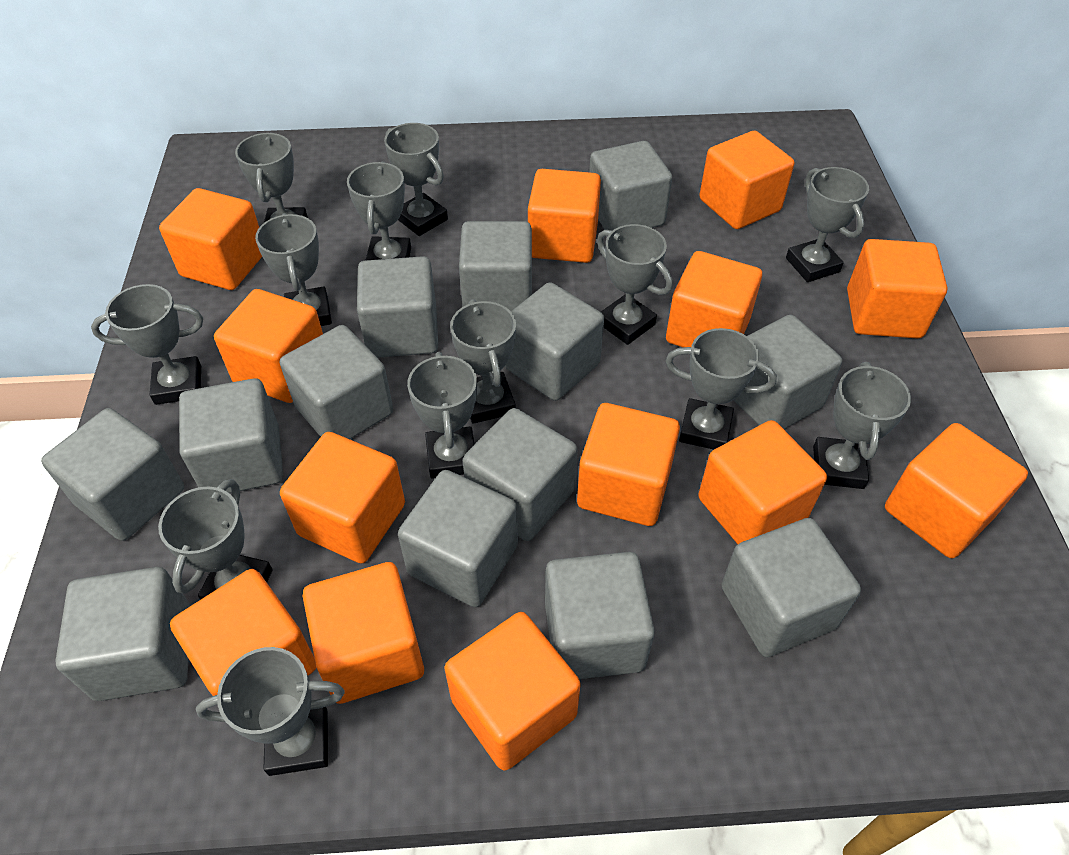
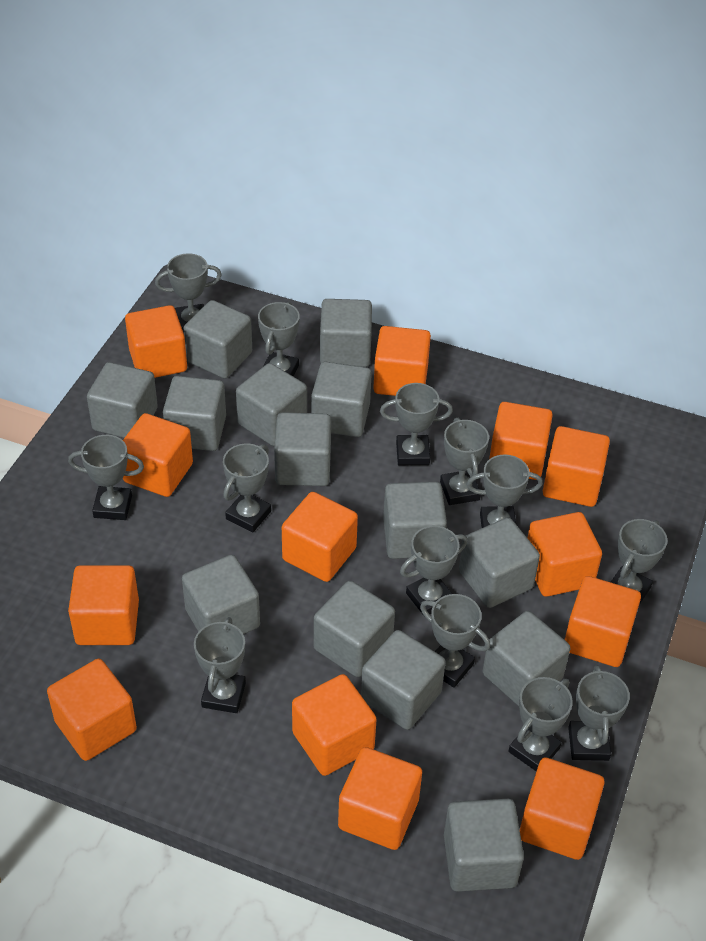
grey cube: 13 -> 14

